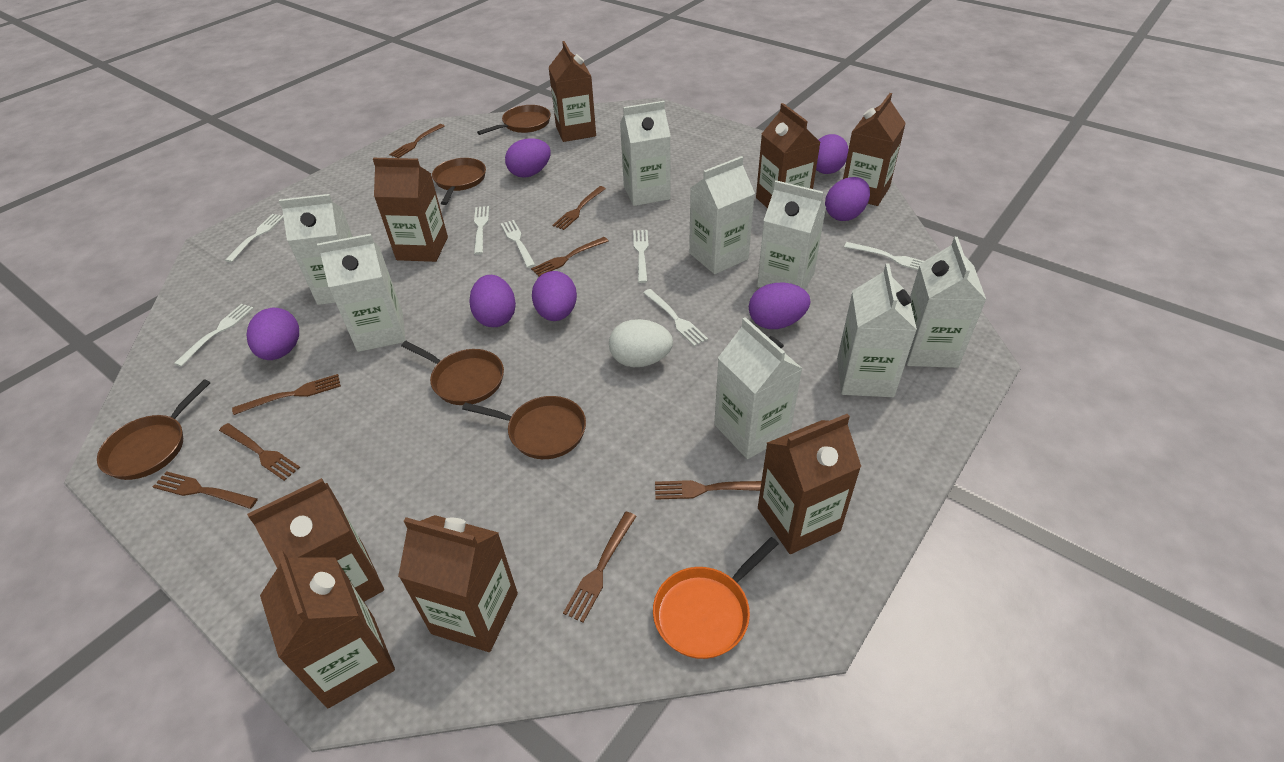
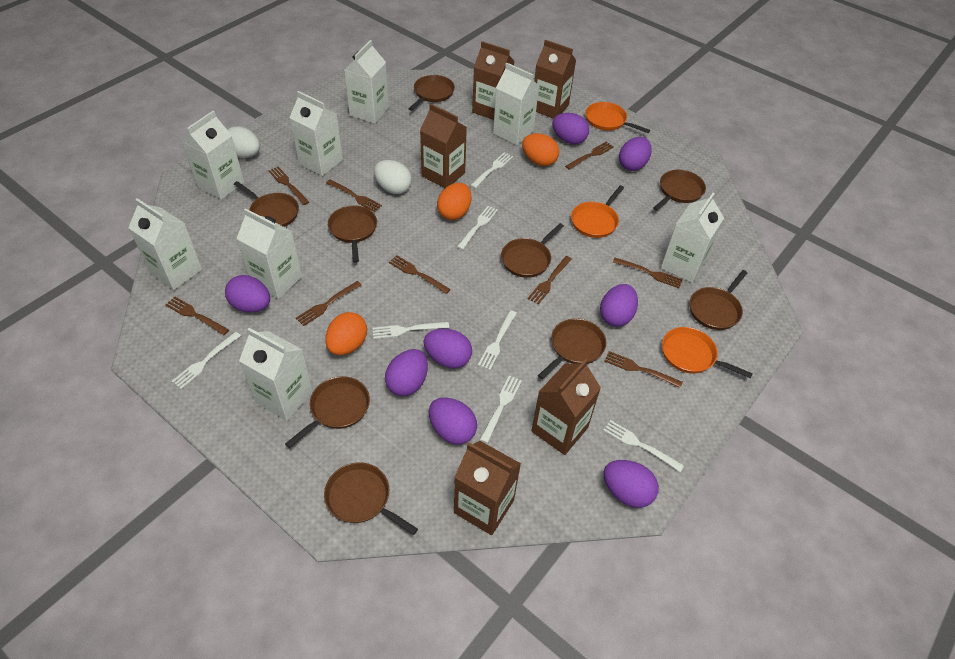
brown carton: 8 -> 5
brown fork: 8 -> 9
brown pan: 5 -> 9
orange egg: 0 -> 3
orange pan: 1 -> 3
purple egg: 7 -> 8
white egg: 1 -> 2

